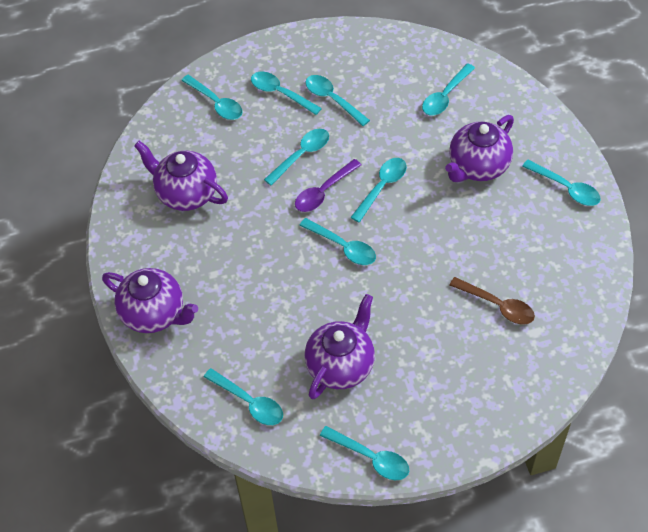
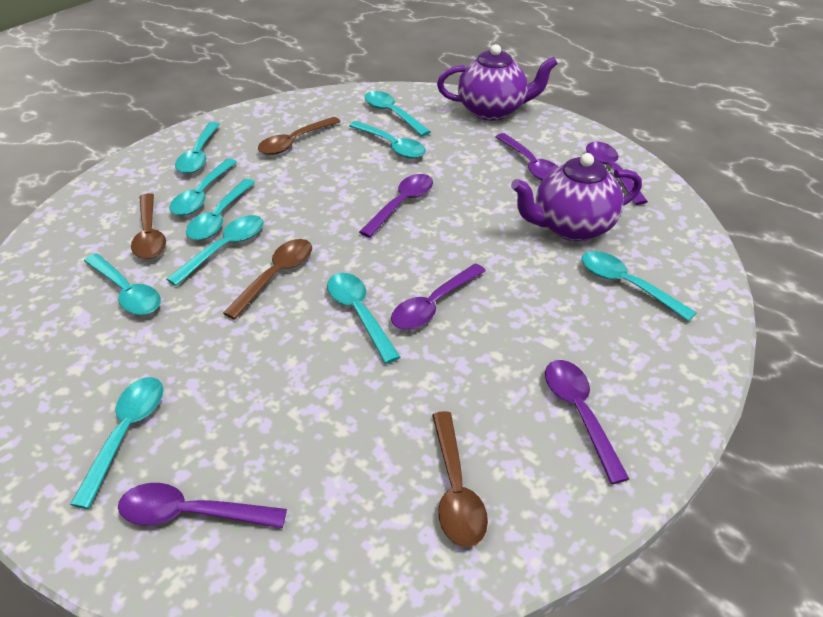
brown spoon: 1 -> 4
purple spoon: 1 -> 6
purple teapot: 4 -> 2

